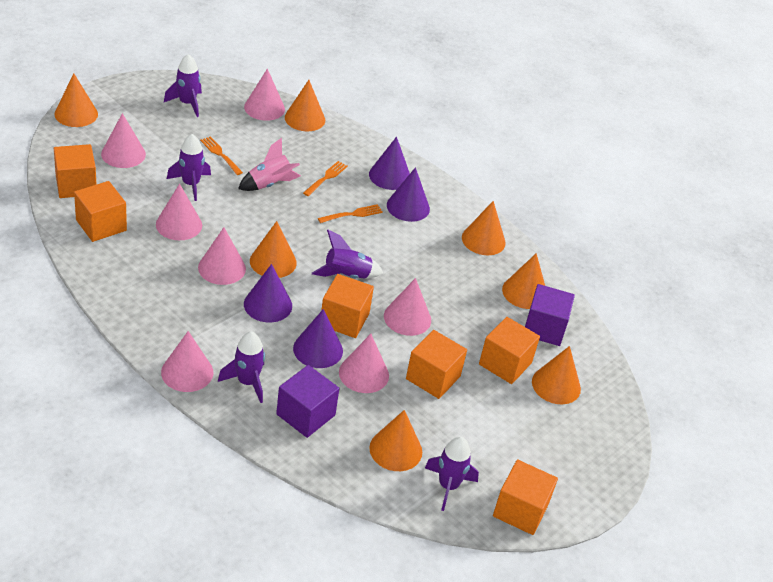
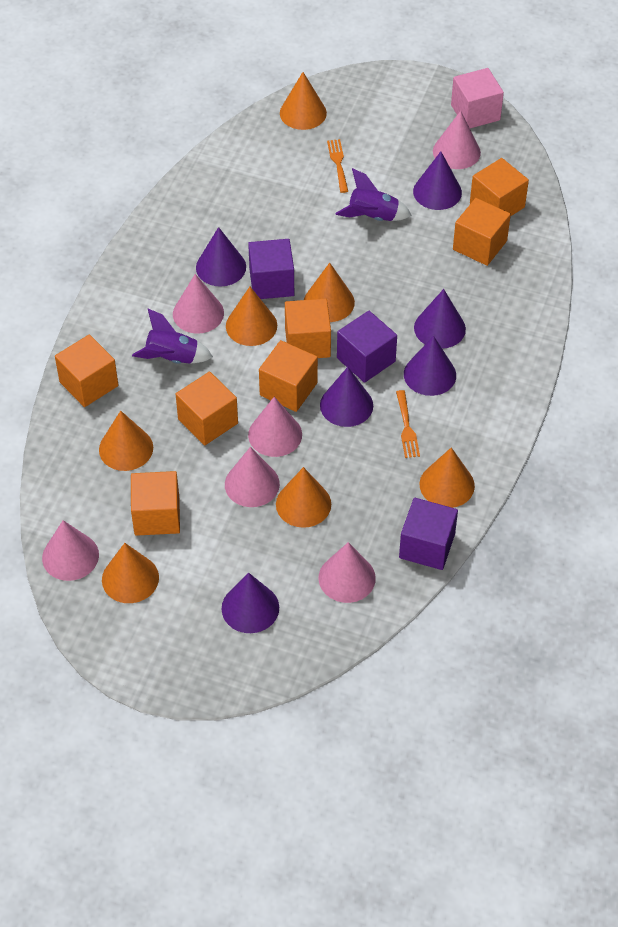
orange cube: 6 -> 7
orange fork: 3 -> 2
pink cone: 7 -> 6
pink cube: 0 -> 1
pink rocket: 1 -> 0
purple cone: 4 -> 6
purple cube: 2 -> 3
purple rocket: 5 -> 2

